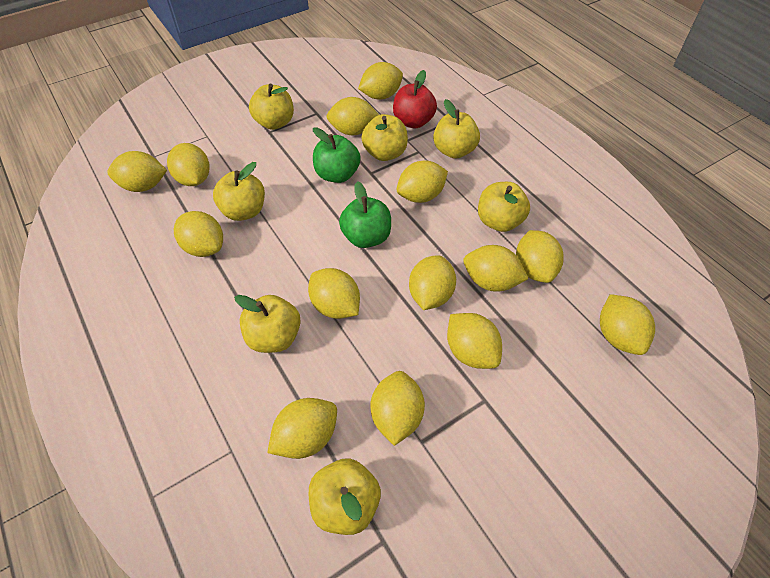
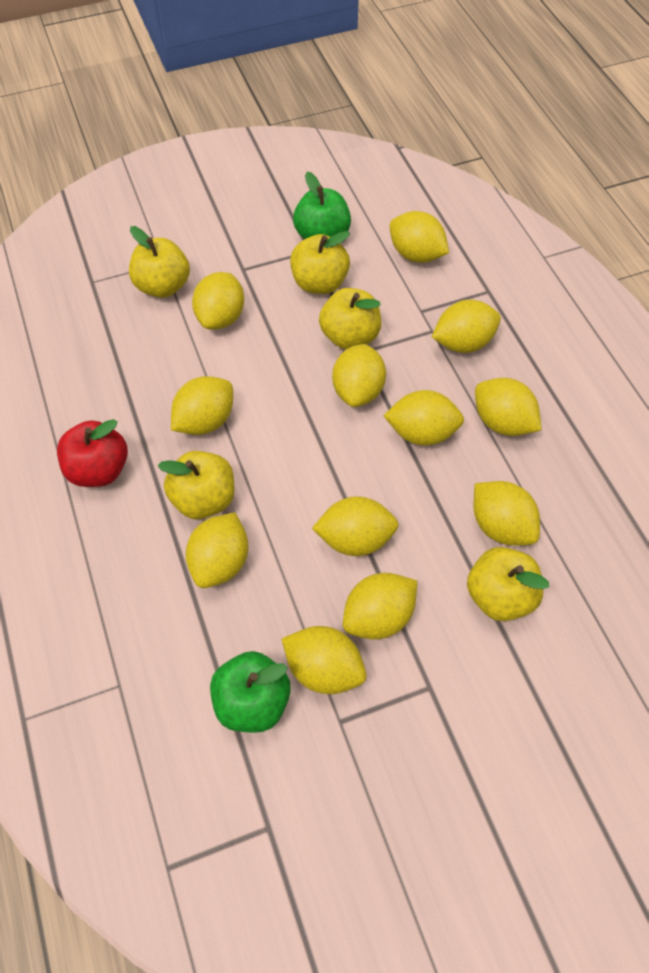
yellow apple: 7 -> 5
yellow lemon: 14 -> 12

